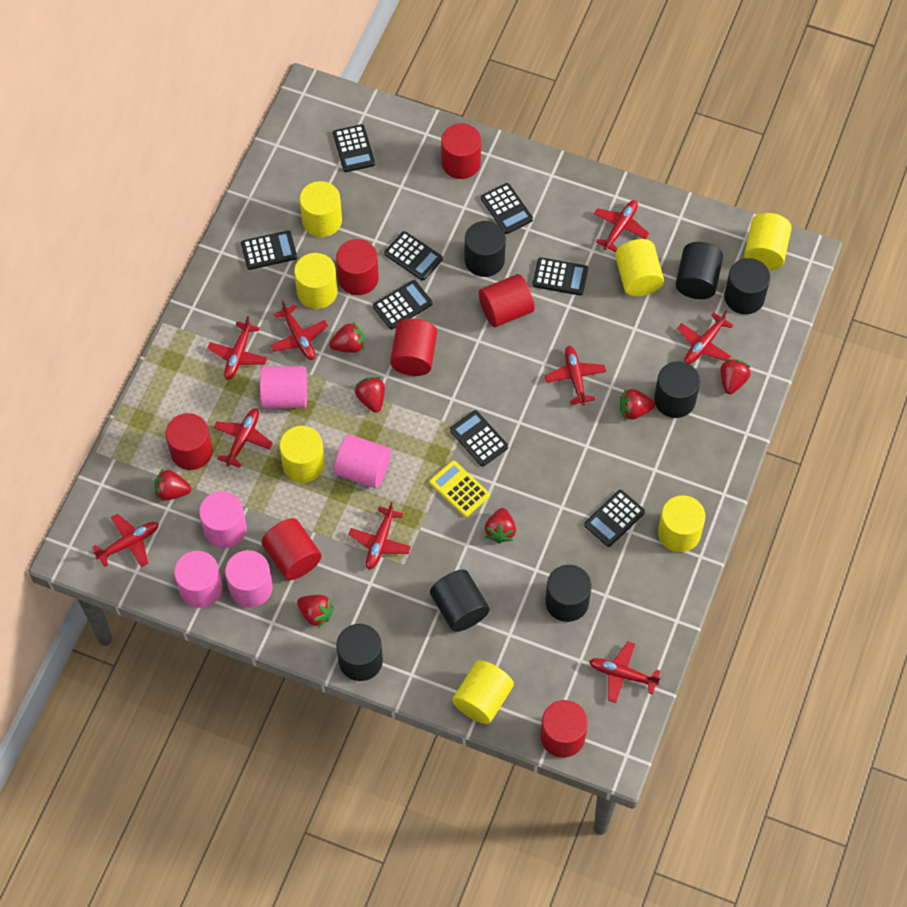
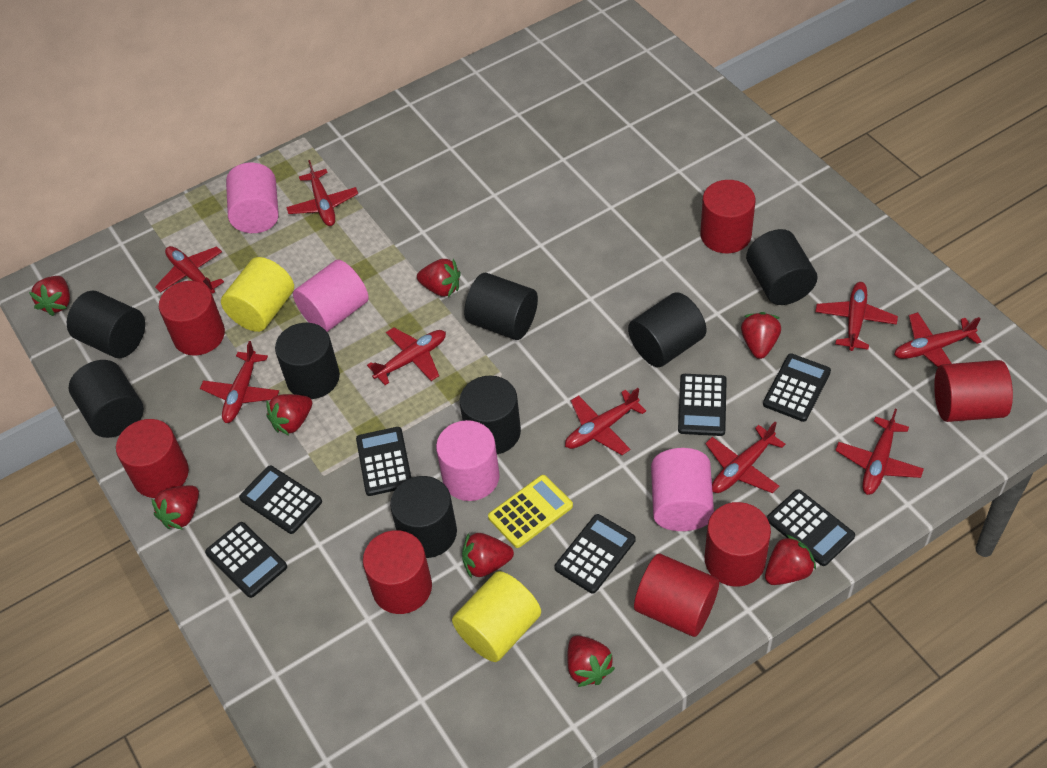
black calculator: 8 -> 7
black cylinder: 7 -> 8
pink cylinder: 5 -> 4
red strawberry: 7 -> 8
yellow cylinder: 7 -> 2

